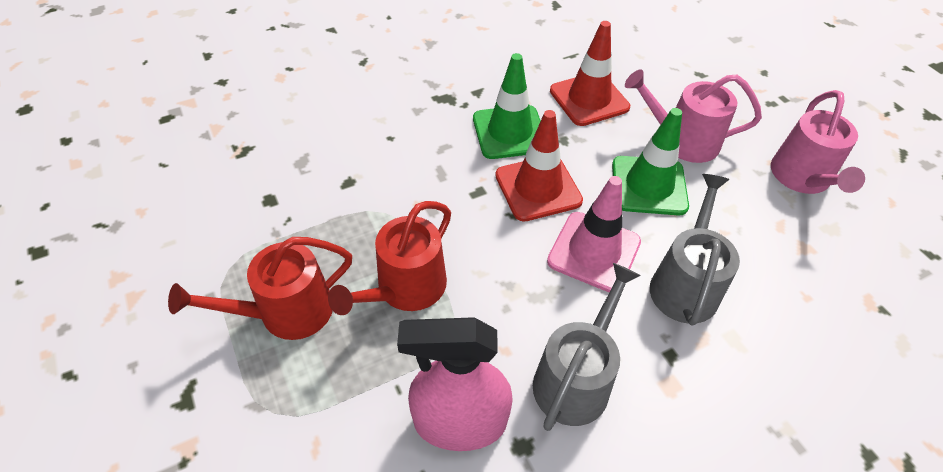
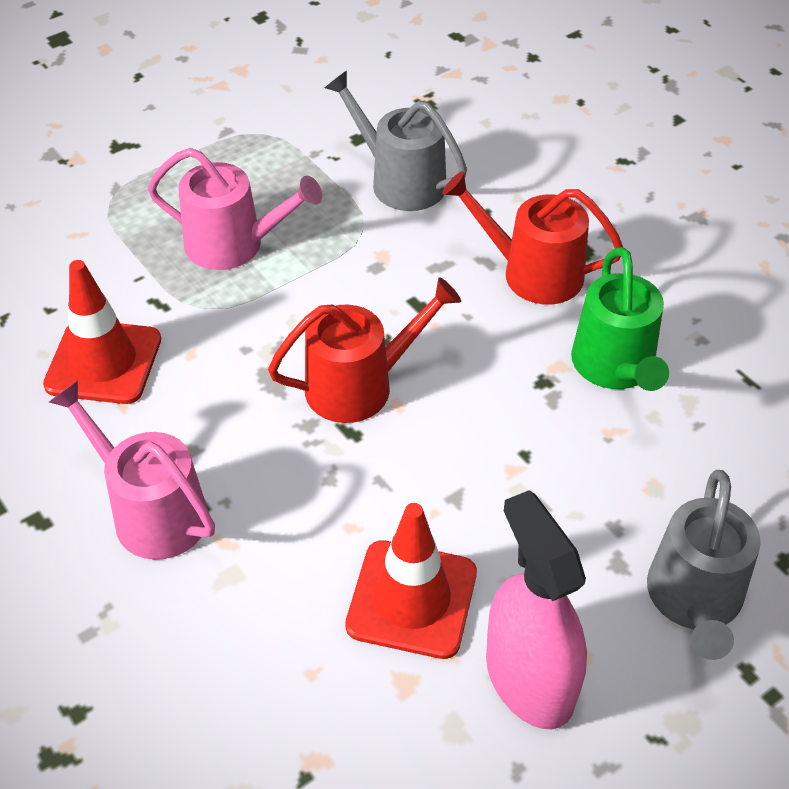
green traffic cone: 2 -> 0
green watering can: 0 -> 1
pink traffic cone: 1 -> 0

